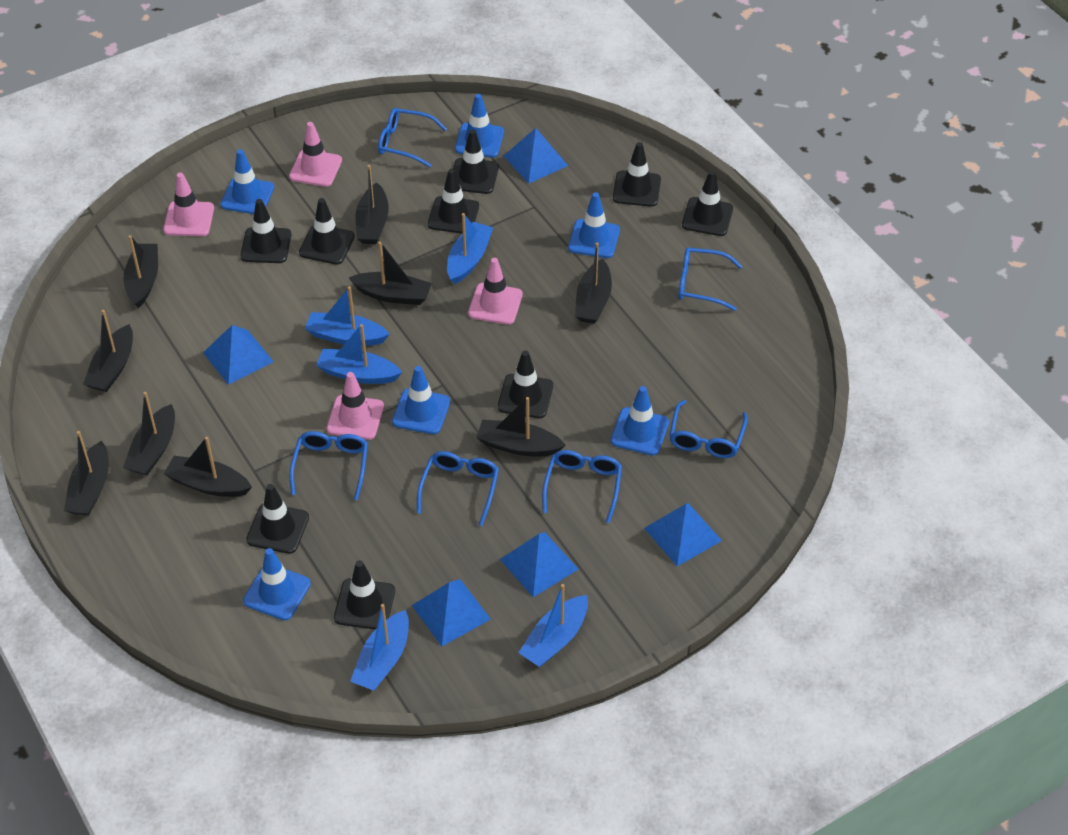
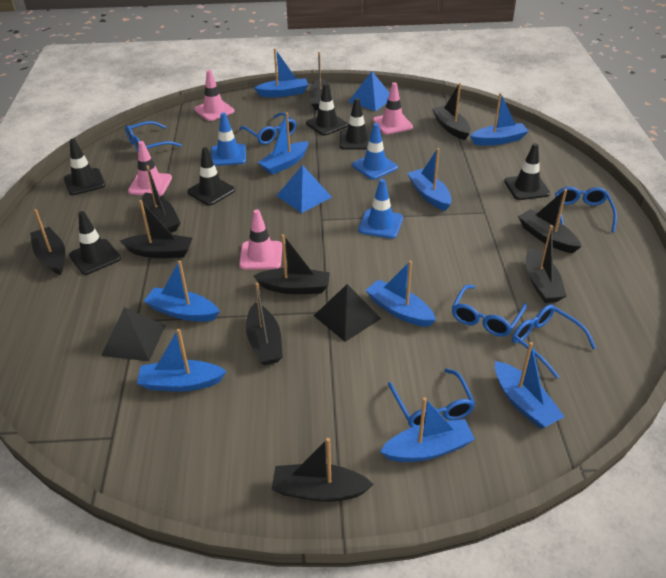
black boat: 9 -> 10
black pyramid: 0 -> 2
black traffic cone: 9 -> 6
blue boat: 5 -> 9
blue pyramid: 5 -> 2
blue traffic cone: 6 -> 3

